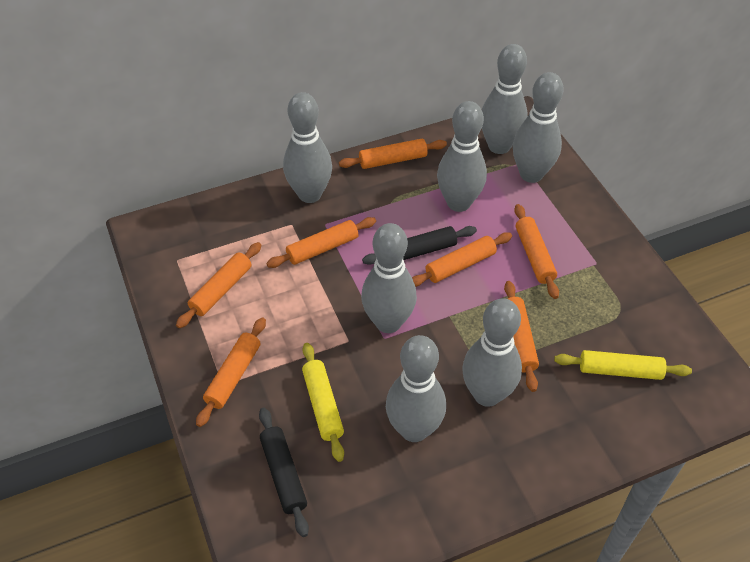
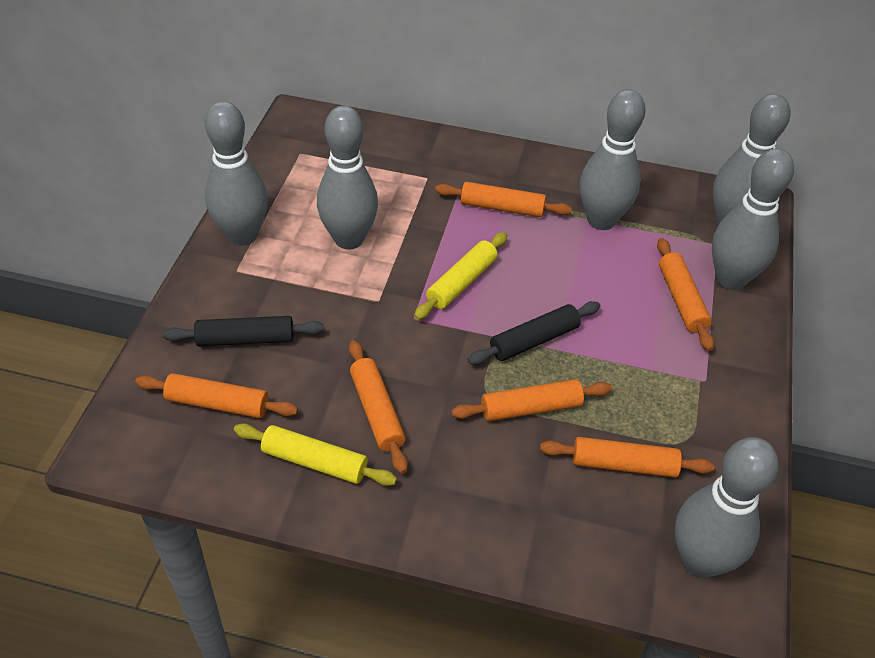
grey bowling pin: 7 -> 6
orange rolling pin: 7 -> 6

